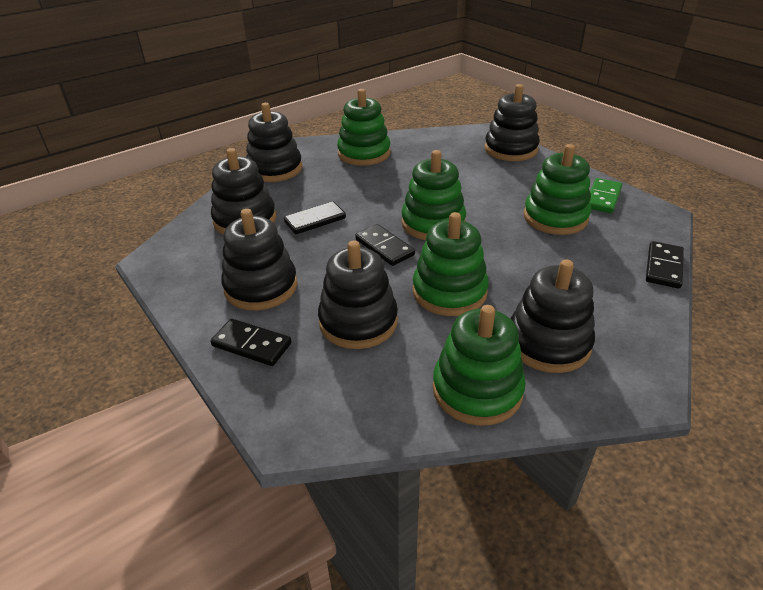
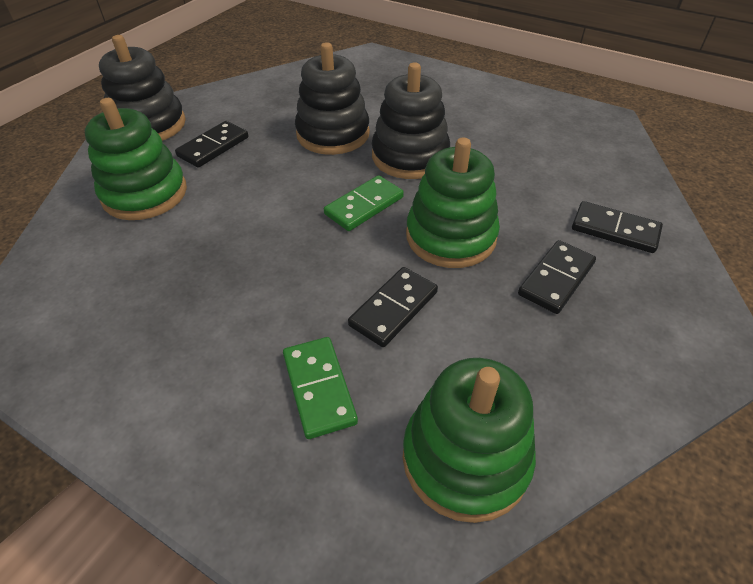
black stacking toy: 6 -> 3
green domino: 1 -> 2
green stacking toy: 5 -> 3

